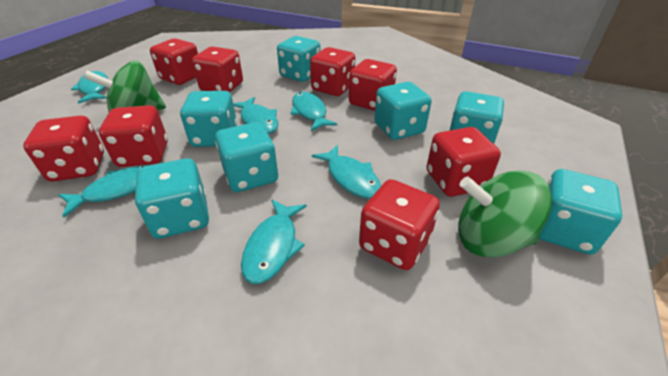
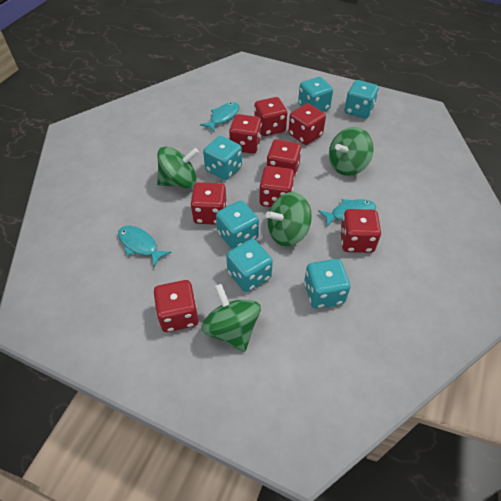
green spinning top: 2 -> 4
turquoise dice: 7 -> 6
turquoise fish: 6 -> 3

